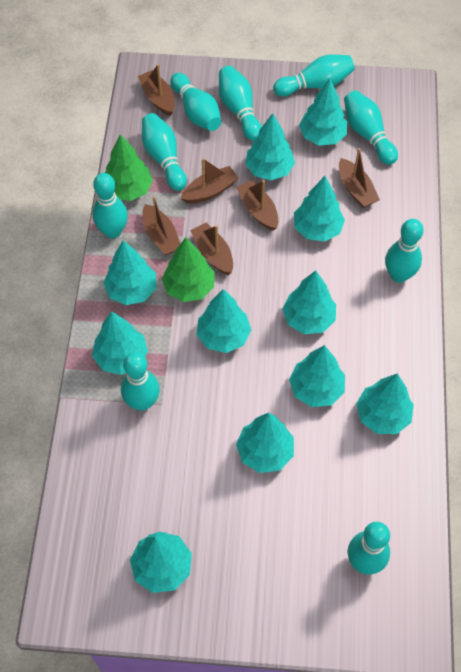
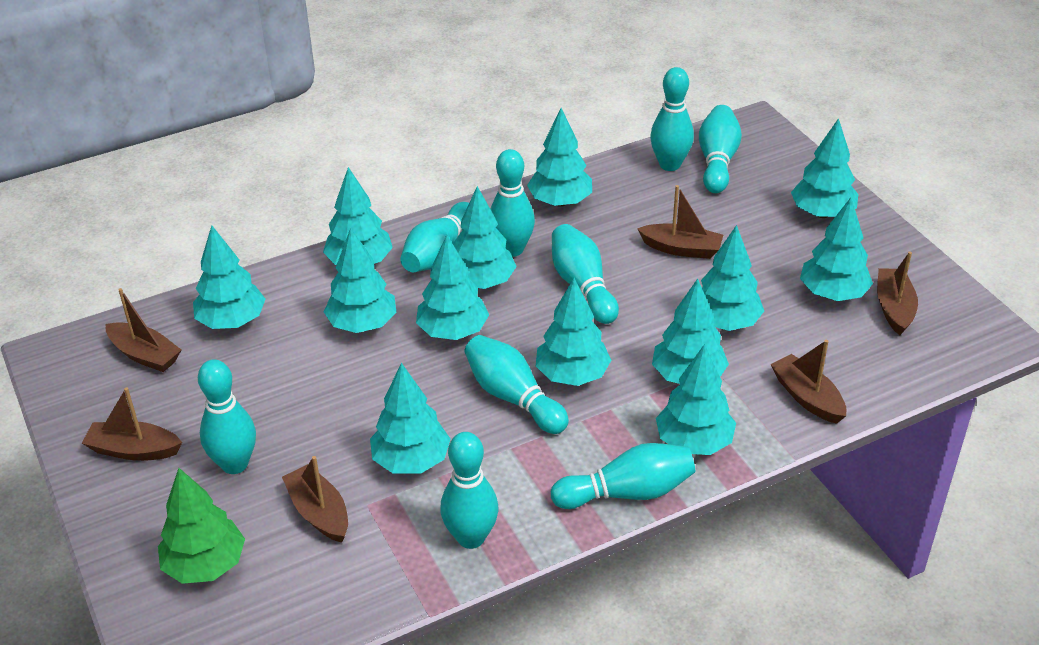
green tree: 2 -> 1
turquoise tree: 11 -> 13

